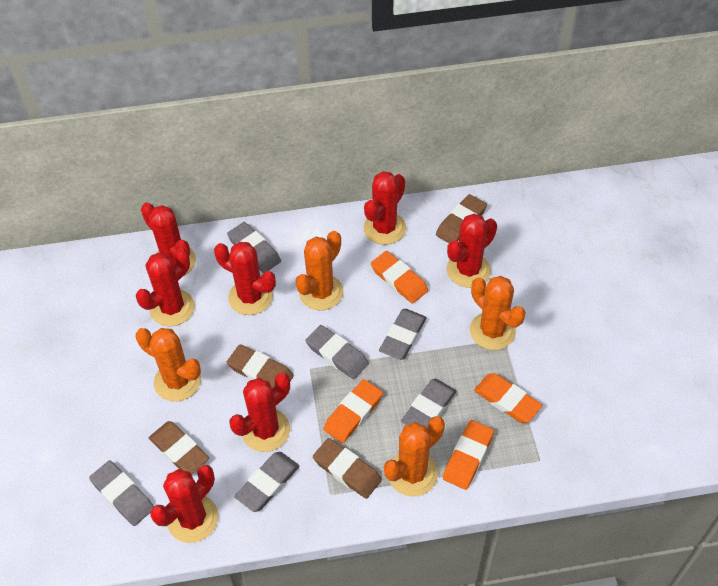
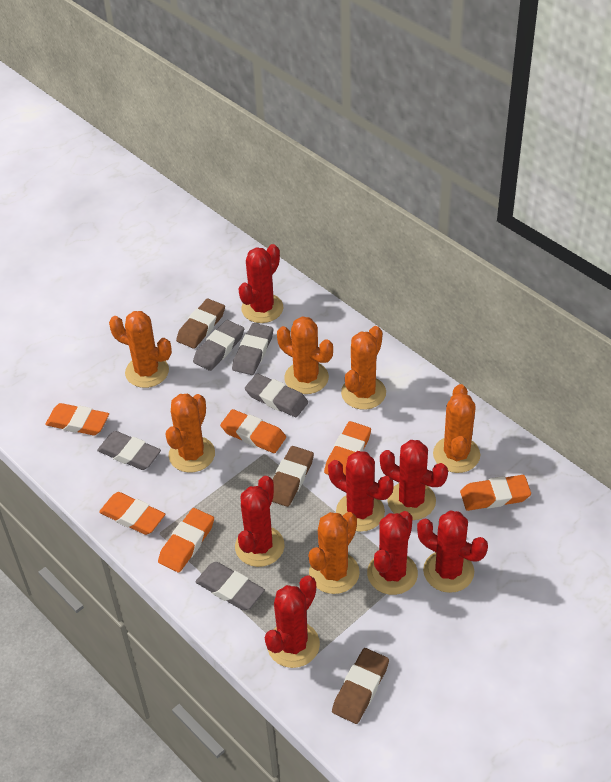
brown eraser: 4 -> 3
grey eraser: 6 -> 5
orange cactus: 4 -> 6
orange eraser: 4 -> 6

